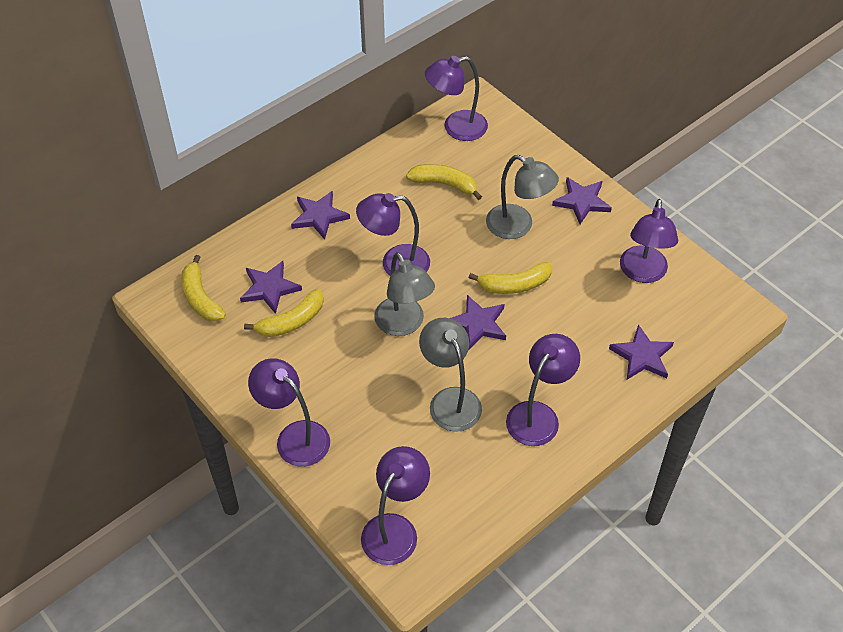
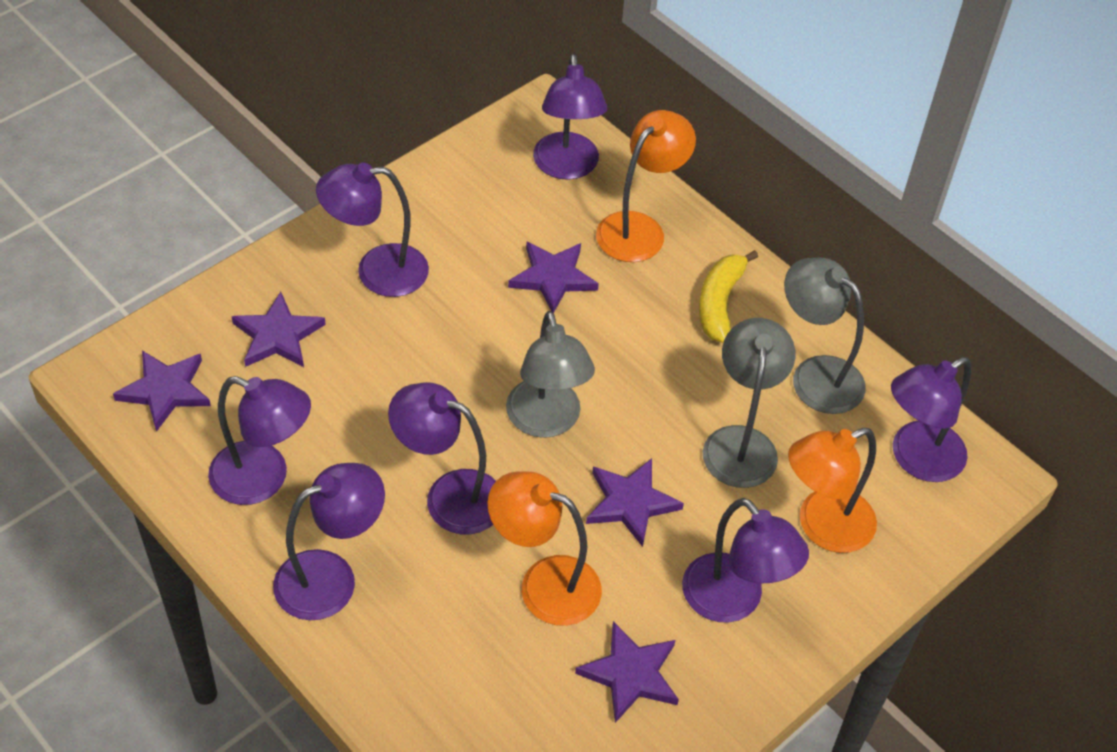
orange lamp: 0 -> 3
purple lamp: 6 -> 7
yellow banana: 4 -> 1

